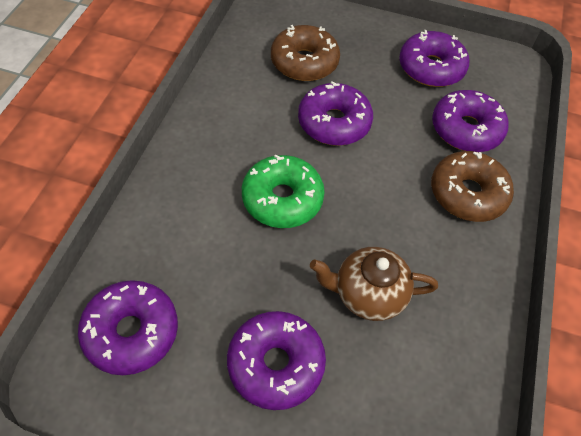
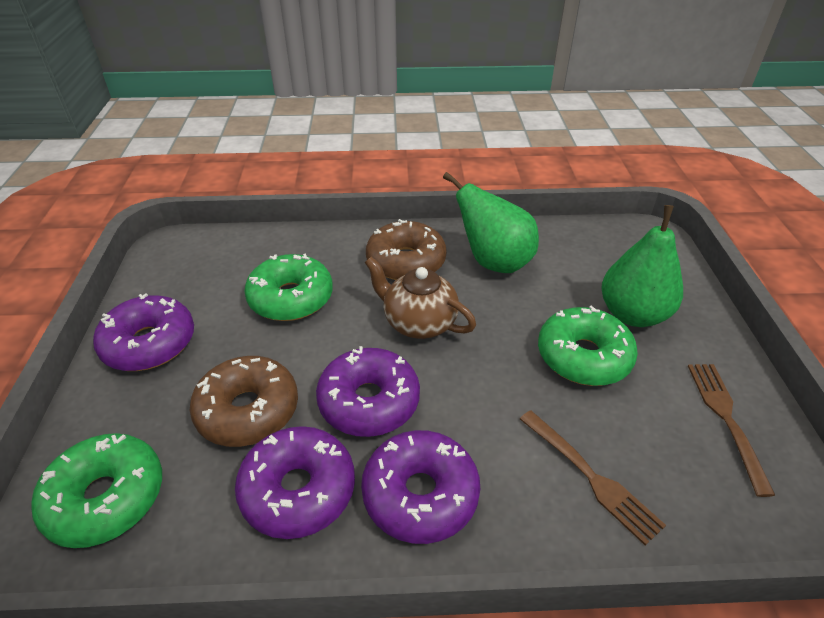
brown fork: 0 -> 2
green donut: 1 -> 3
green pear: 0 -> 2
purple donut: 5 -> 4

